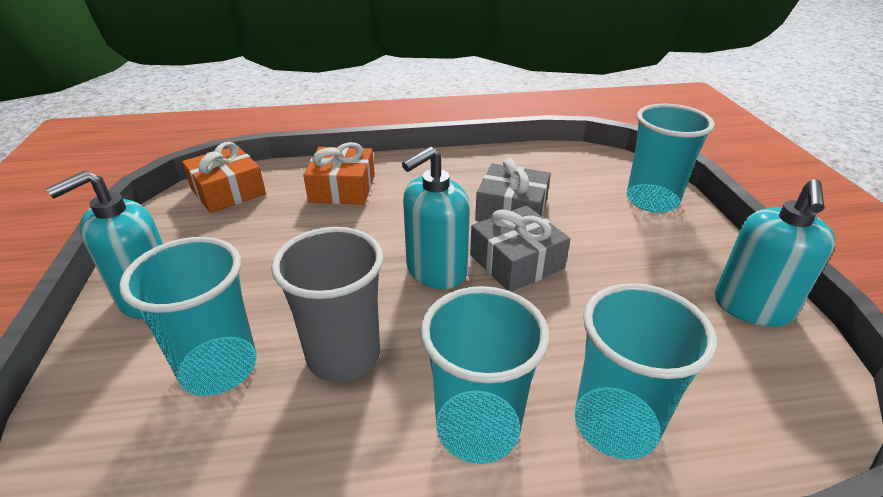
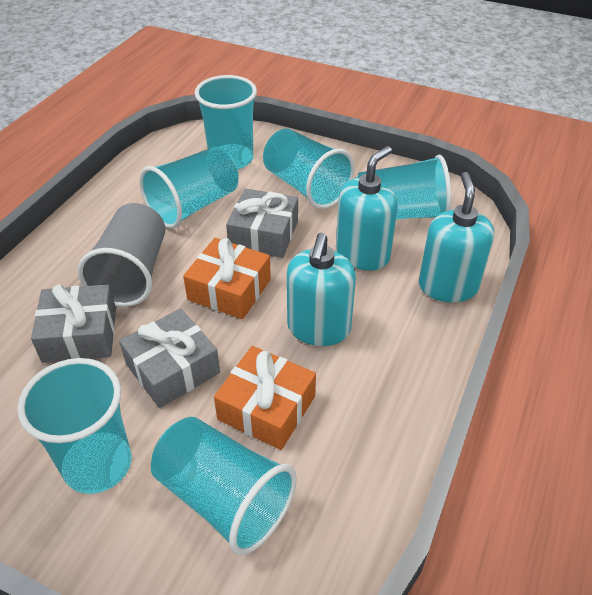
grey gift: 2 -> 3
turquoise cup: 4 -> 6

